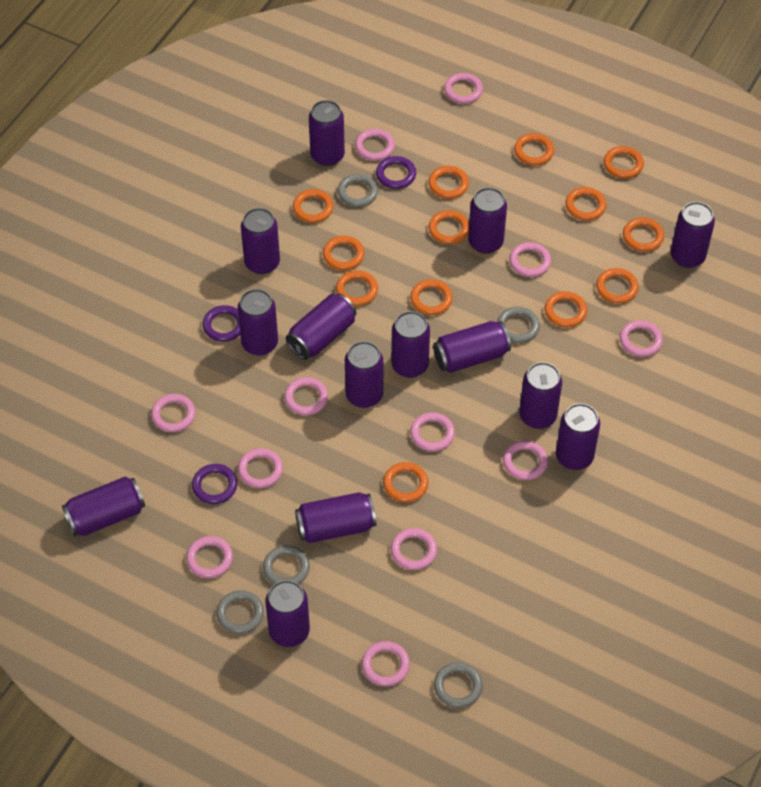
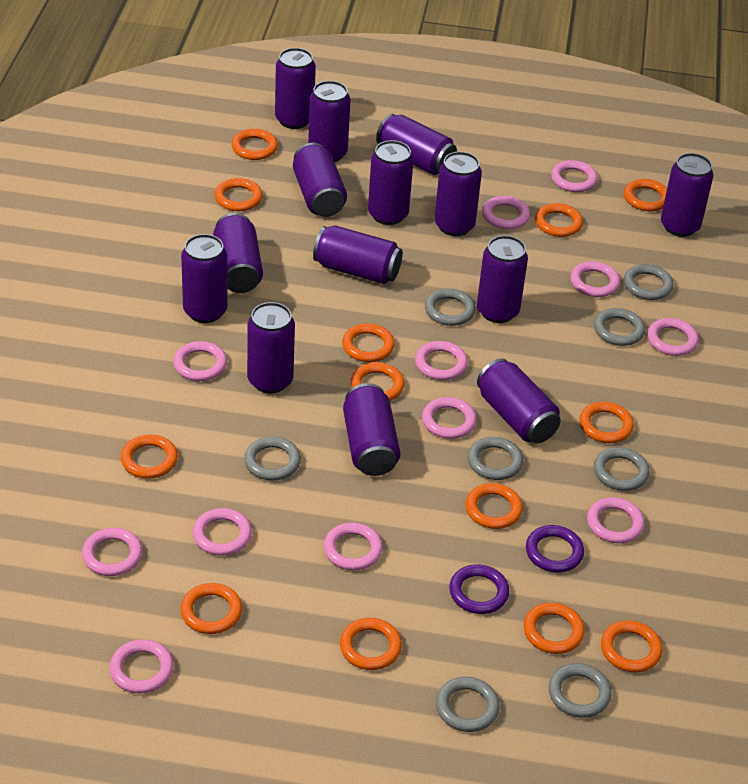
grey ring: 5 -> 8
purple ring: 3 -> 2

